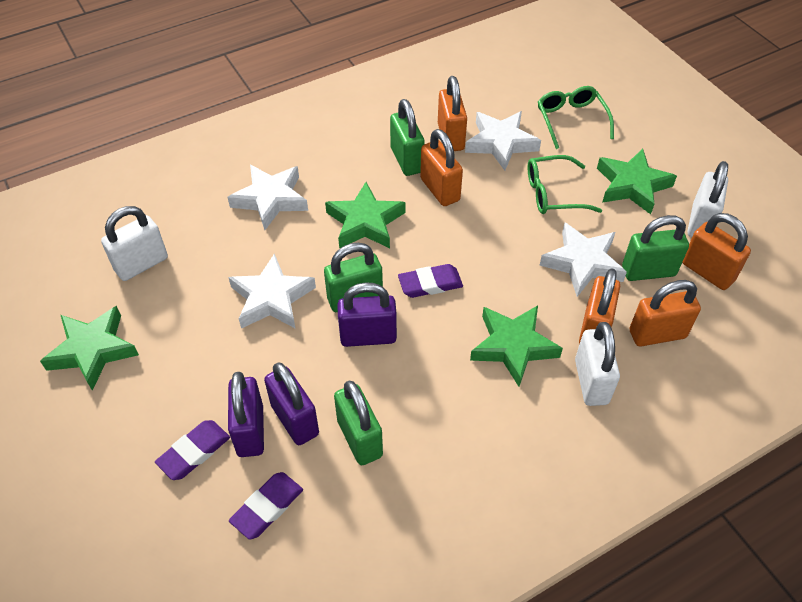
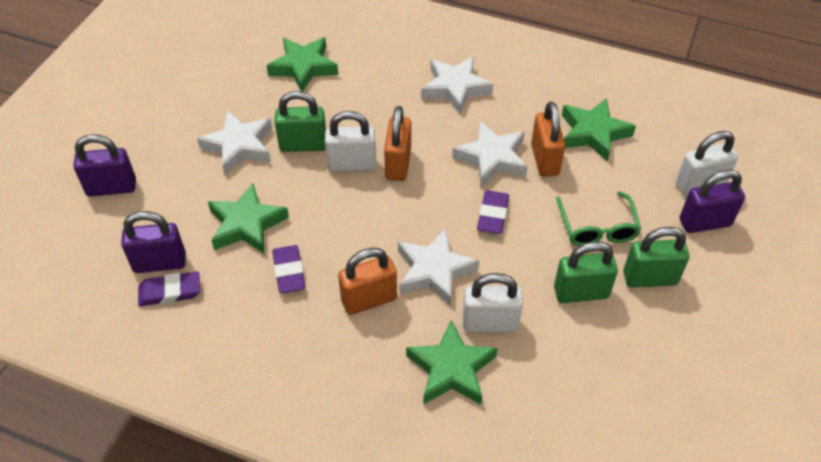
green glasses: 2 -> 1
green padlock: 4 -> 3
orange padlock: 5 -> 3

